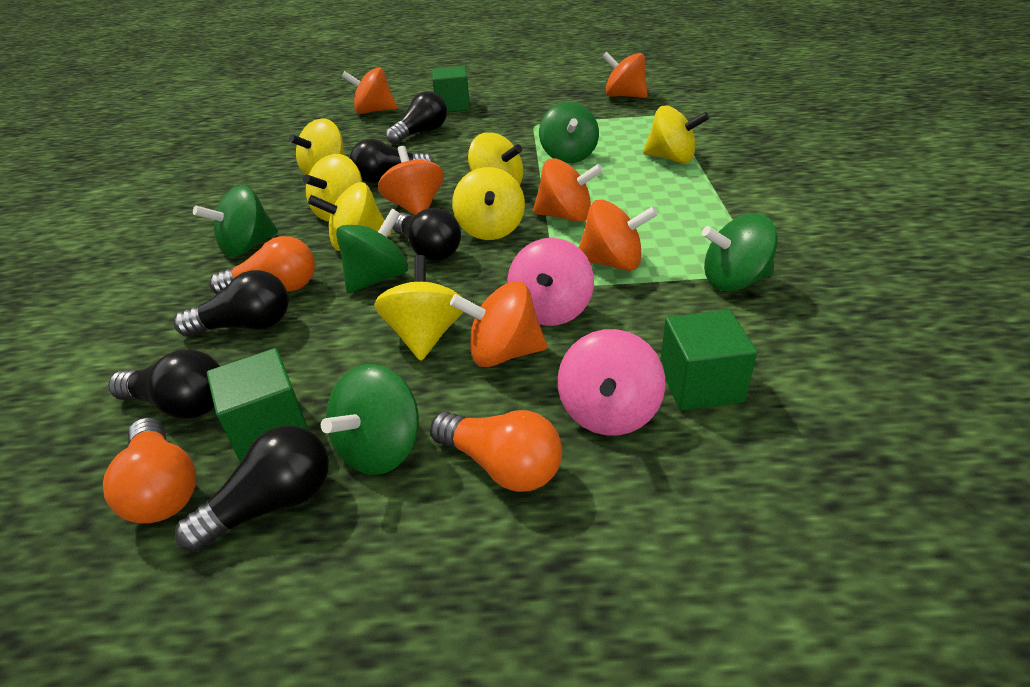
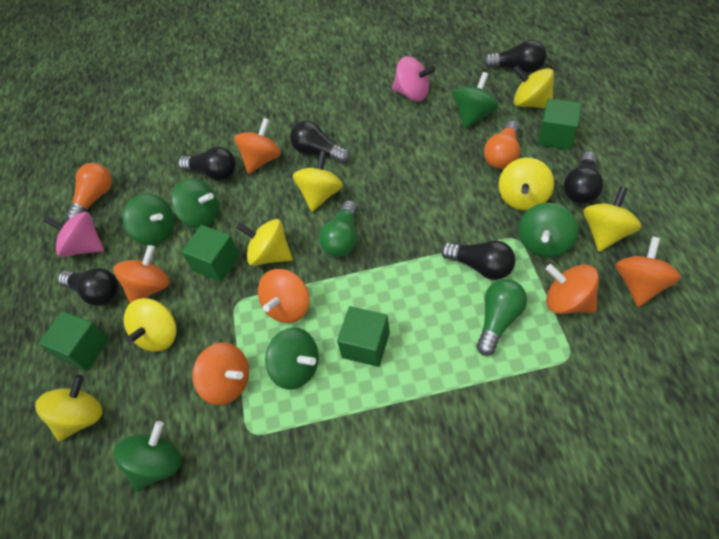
green cube: 3 -> 4
green light bulb: 0 -> 2
green spinning top: 5 -> 6
orange light bulb: 3 -> 2

